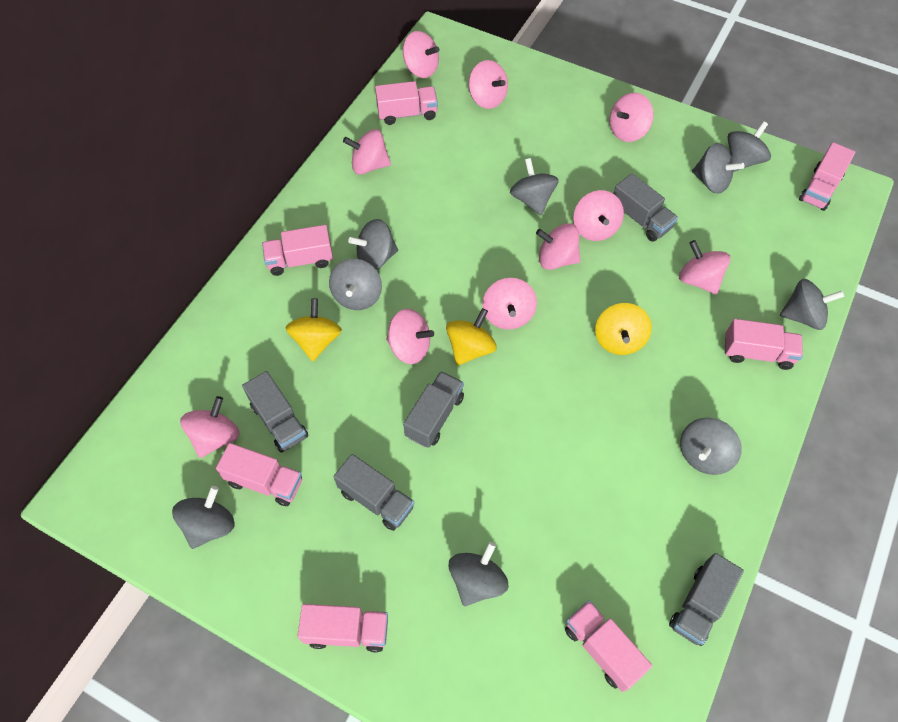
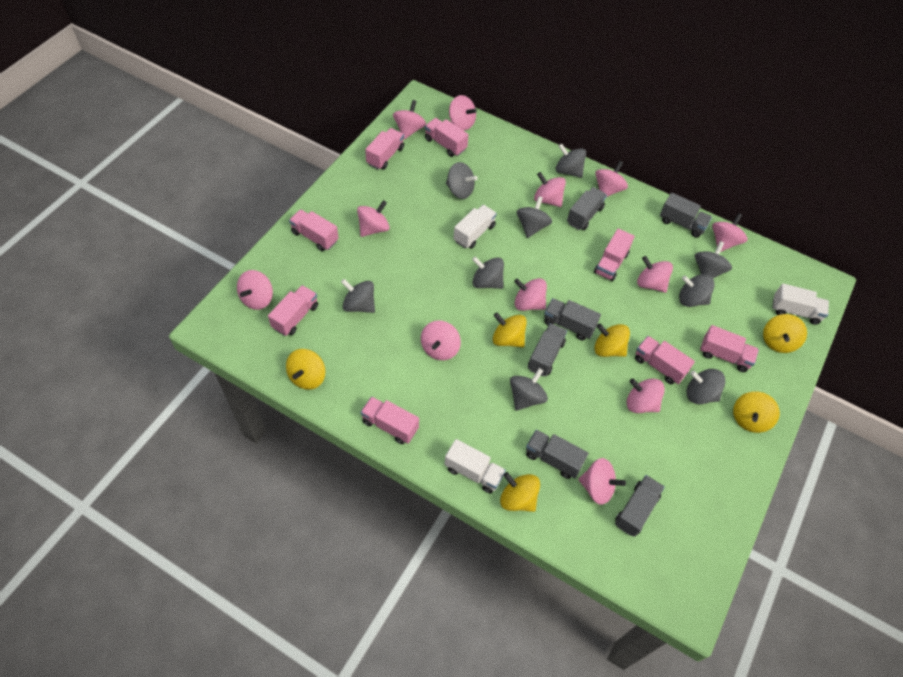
grey truck: 5 -> 6
pink spinning top: 10 -> 12
pink truck: 7 -> 8
white truck: 0 -> 3
yellow spinning top: 3 -> 6

